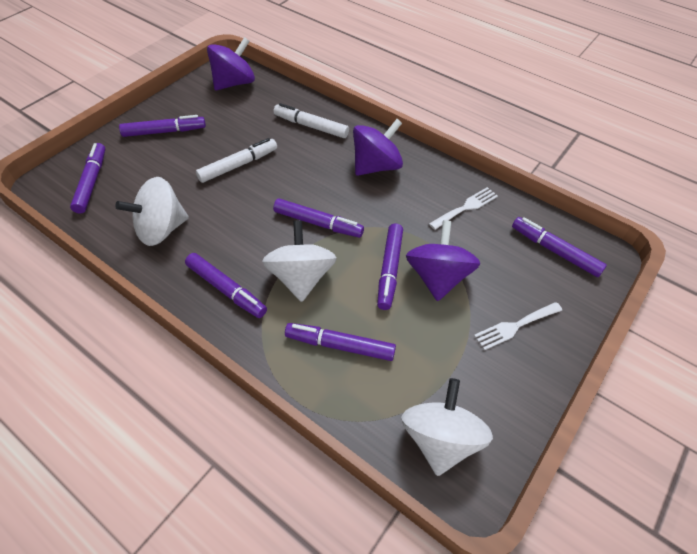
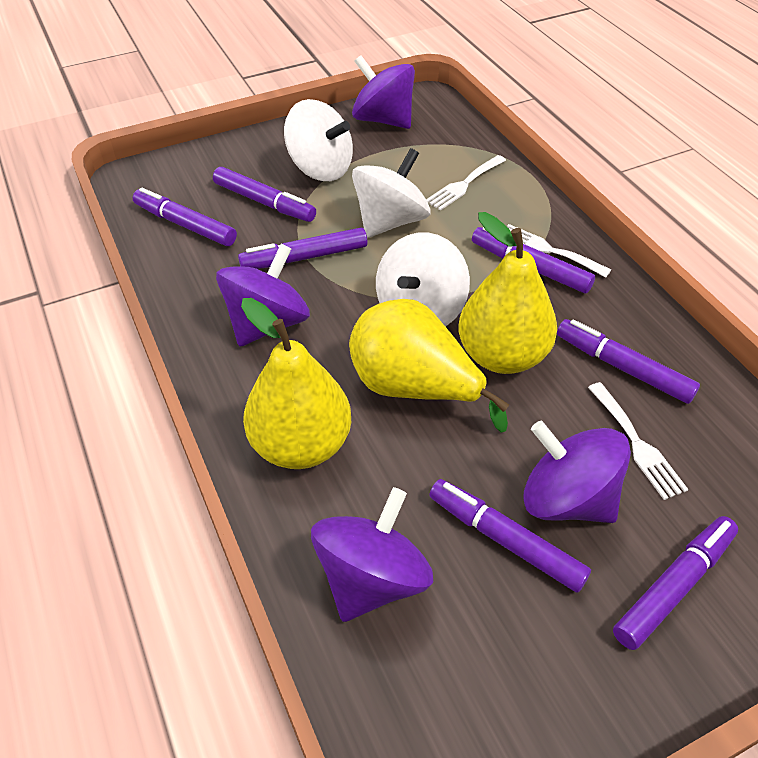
purple spinning top: 3 -> 4
white fork: 2 -> 3
white marker: 2 -> 0
yellow pear: 0 -> 3

